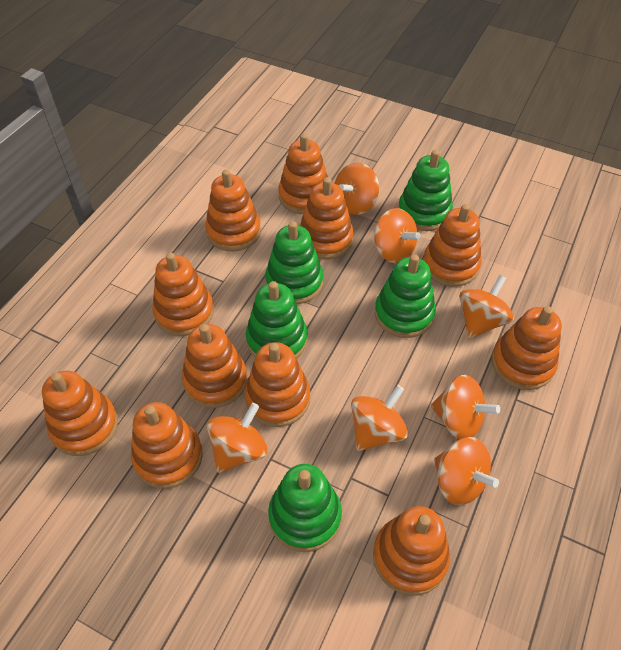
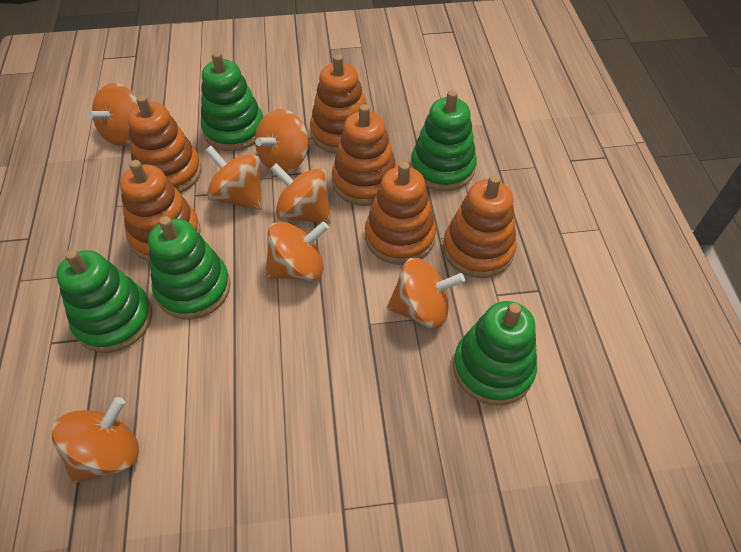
orange stacking toy: 11 -> 6

